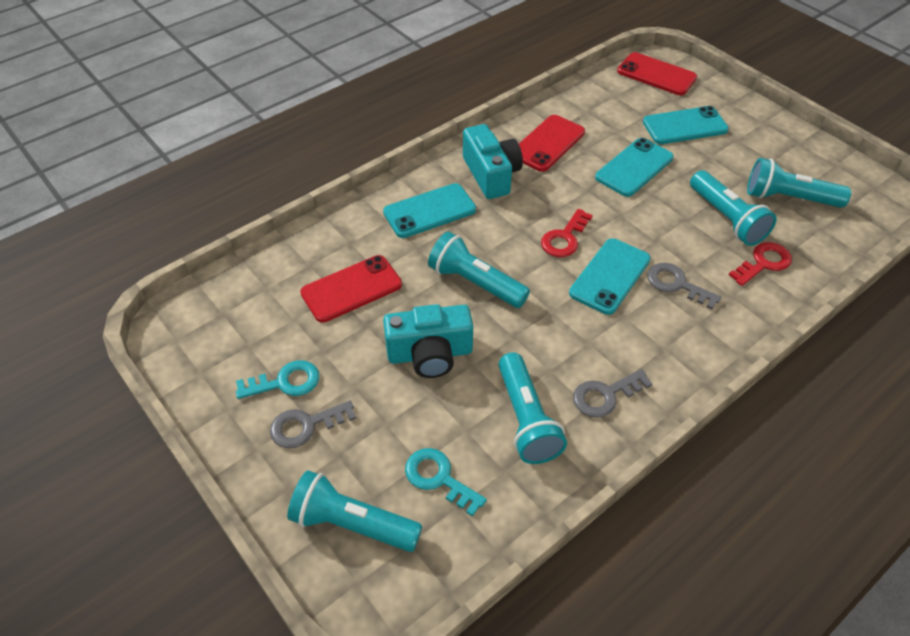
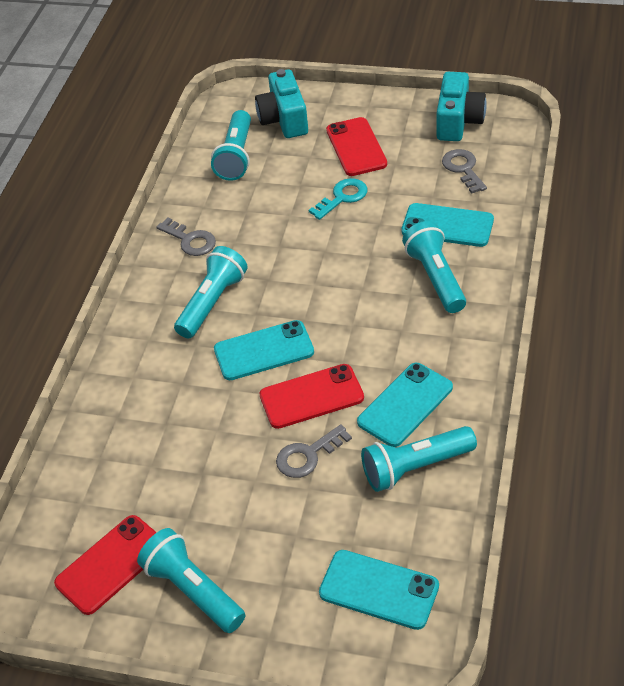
red key: 2 -> 0
turquoise key: 2 -> 1

